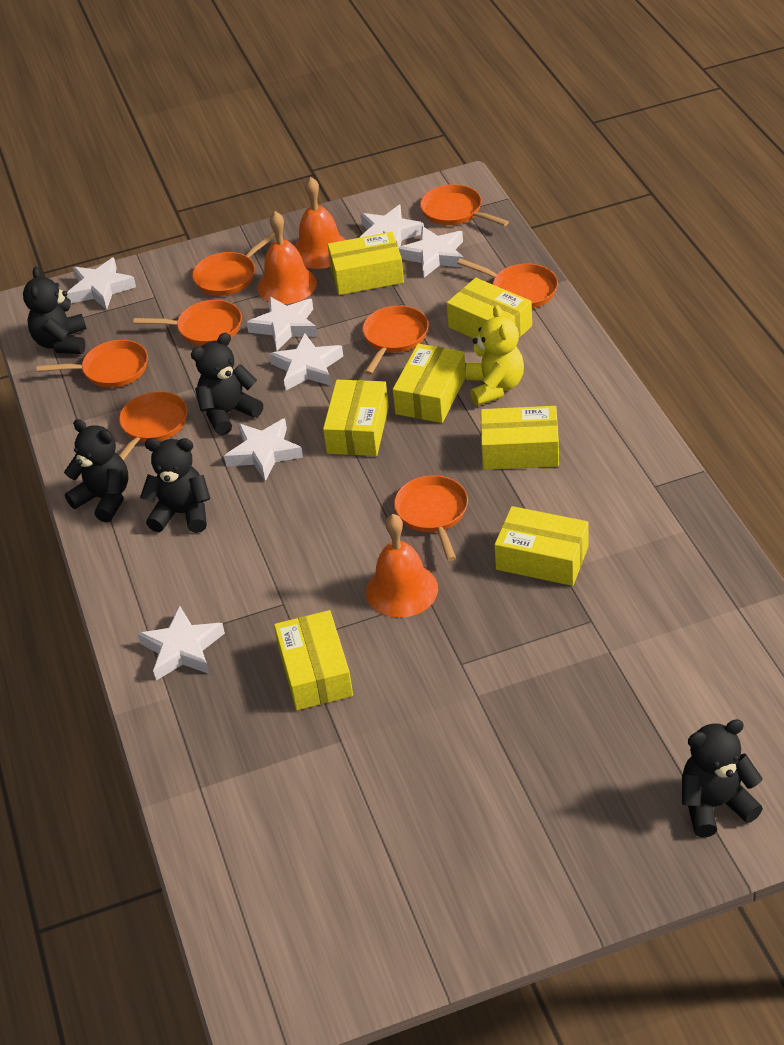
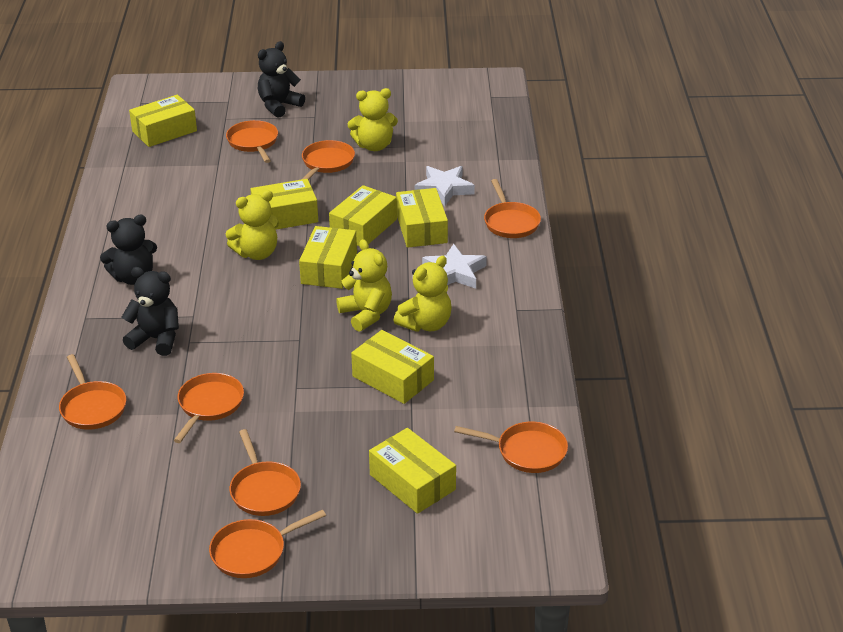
black teddy bear: 5 -> 3
orange bell: 3 -> 0
white star: 7 -> 2
yellow teddy bear: 1 -> 4

